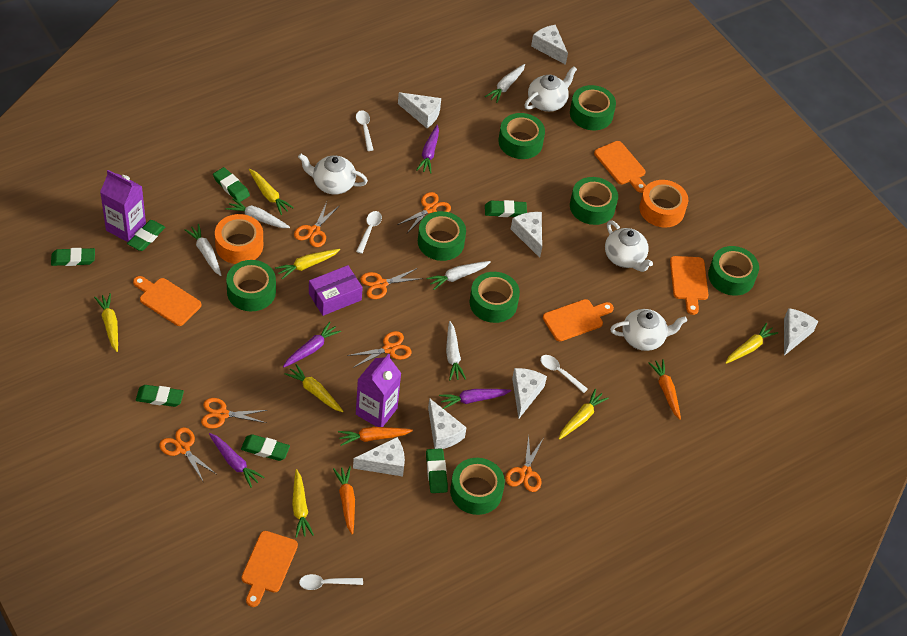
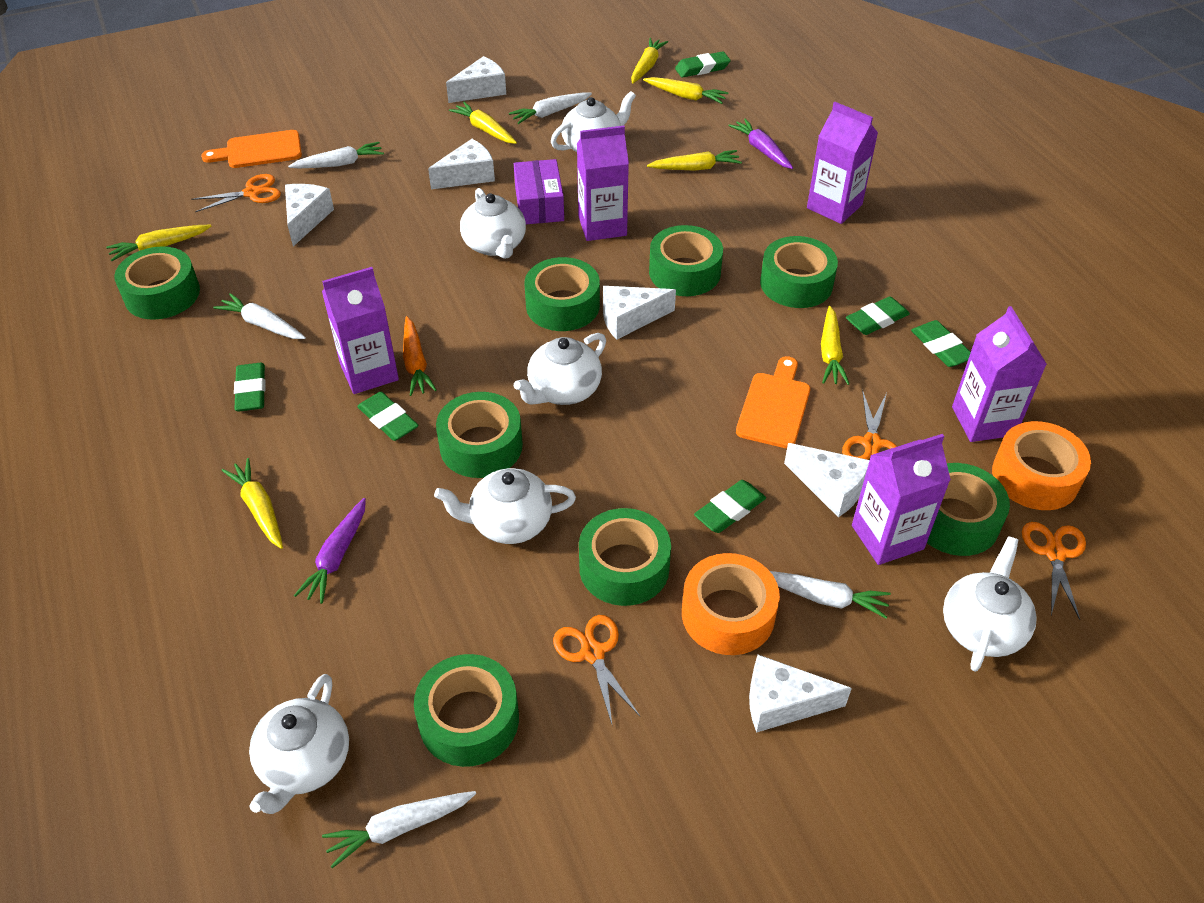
green eraser: 7 -> 6
orange carrot: 3 -> 1
orange cutting board: 5 -> 2
orange scissors: 7 -> 4
purple carrot: 4 -> 2
purple carton: 2 -> 5
white cheese: 7 -> 6
white spoon: 4 -> 0
white teapot: 4 -> 6

